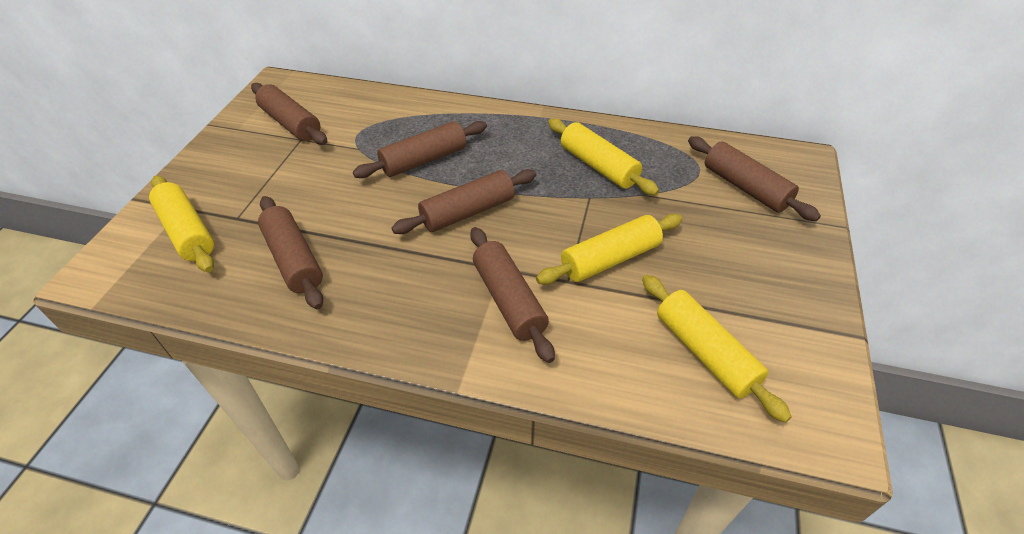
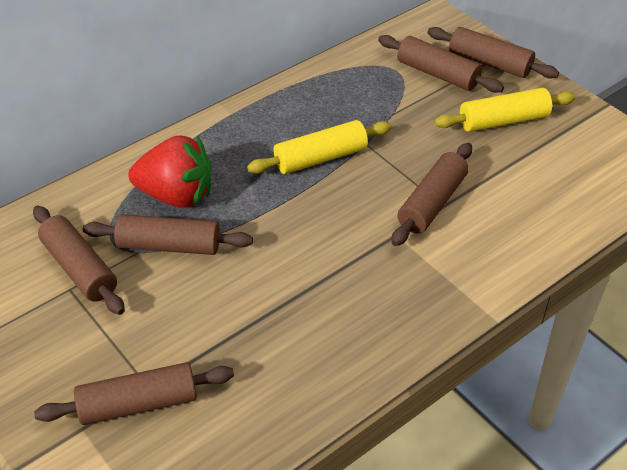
red strawberry: 0 -> 1
yellow rolling pin: 4 -> 2

